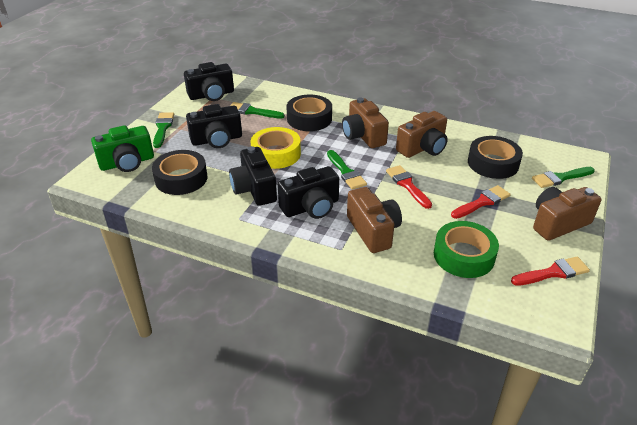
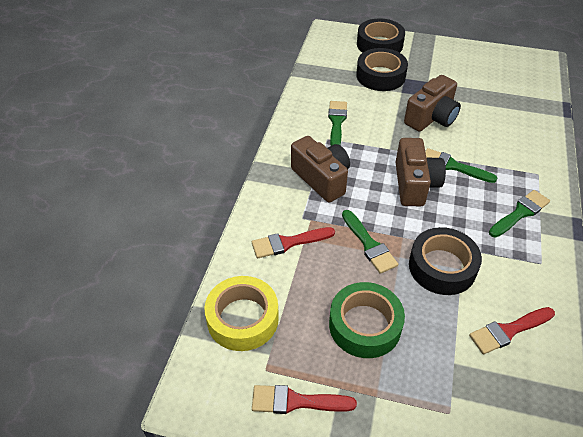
black camera: 4 -> 0
brown camera: 4 -> 3
green camera: 1 -> 0

